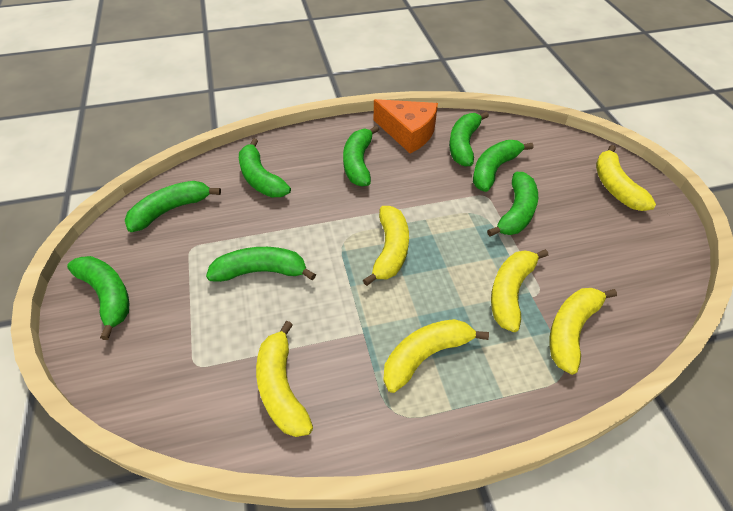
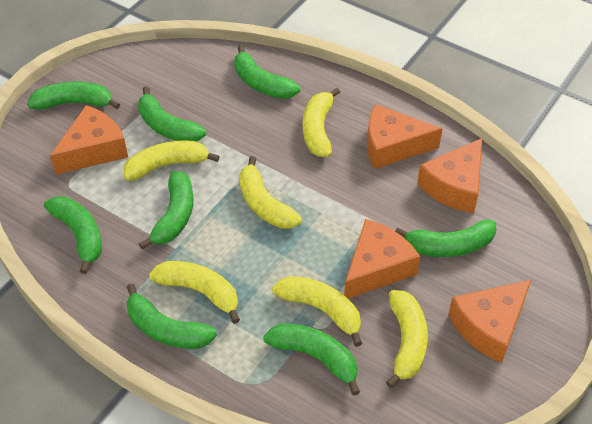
orange cheese: 1 -> 5

